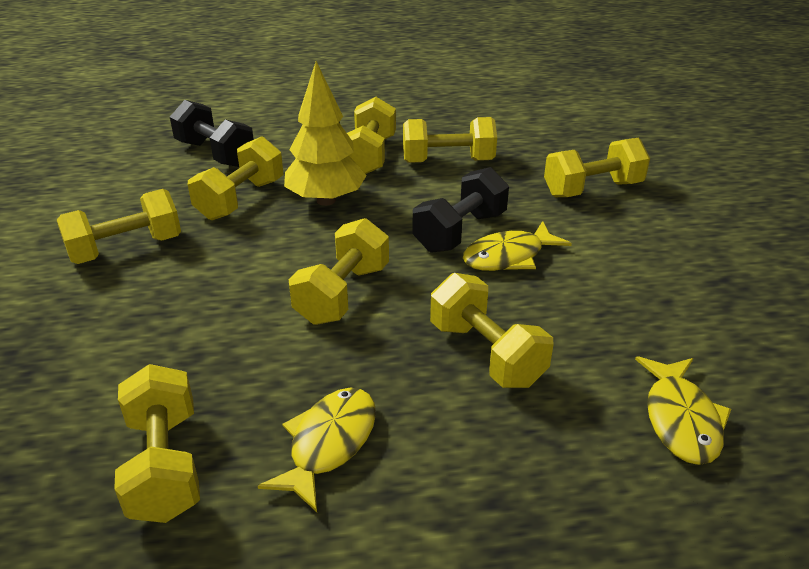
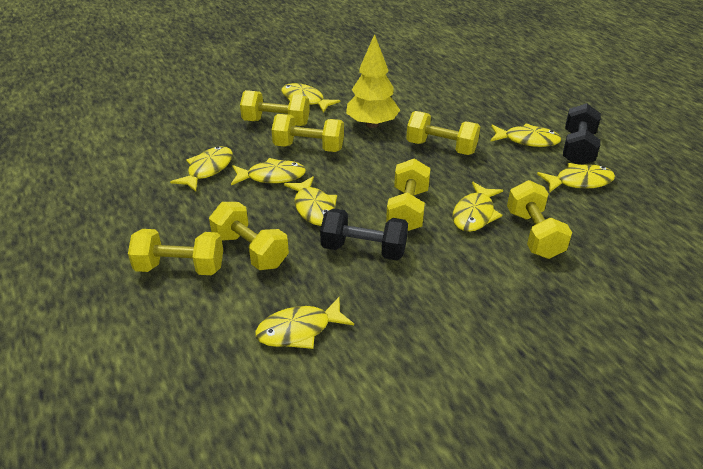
yellow dumbbell: 8 -> 7
yellow fish: 3 -> 8

